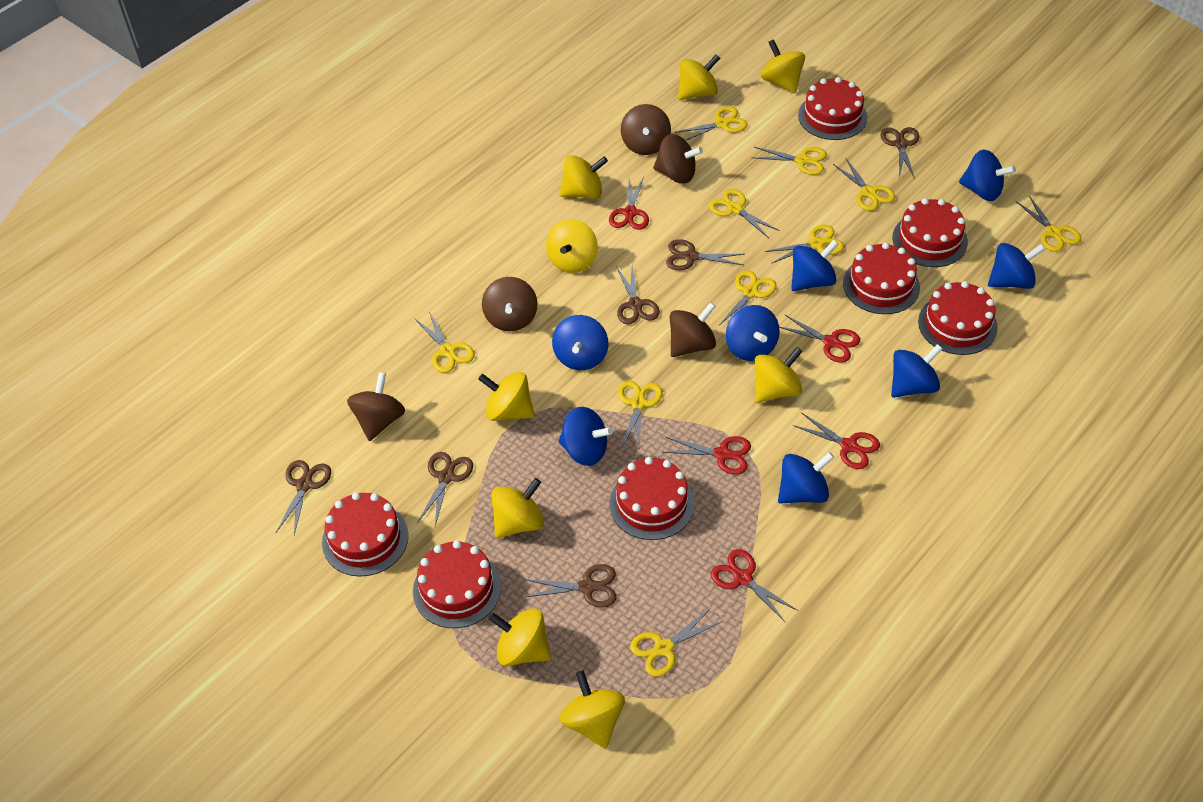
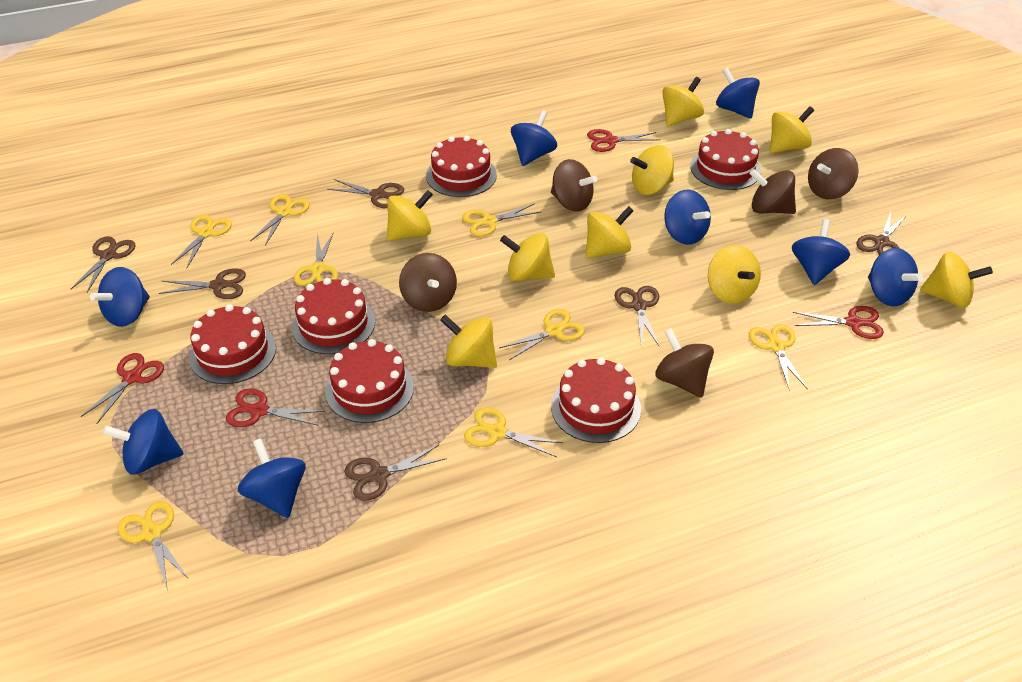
red cake: 7 -> 6
red scissors: 5 -> 4
yellow scissors: 10 -> 8

